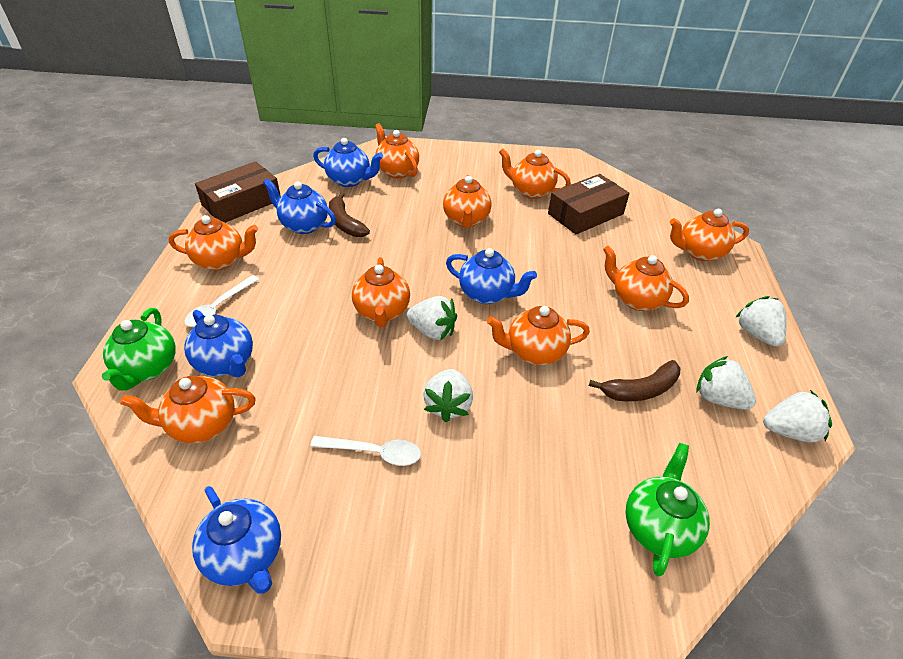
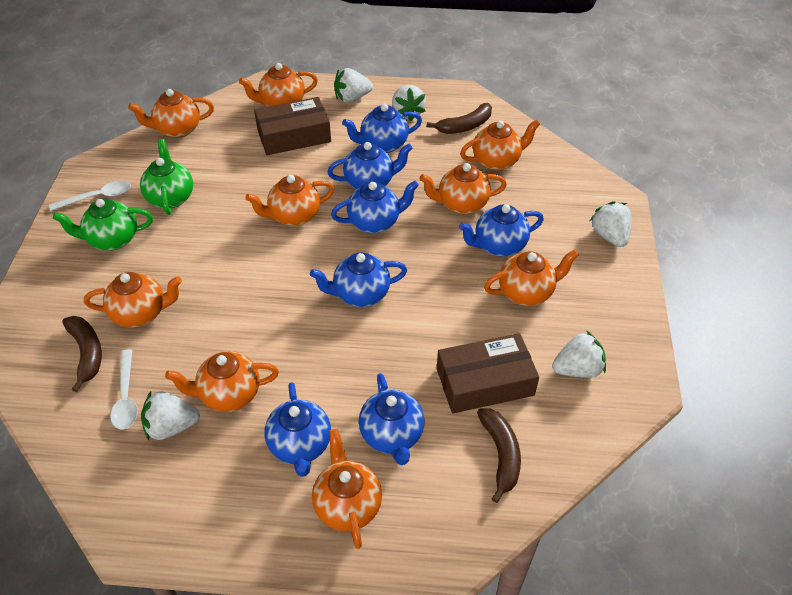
blue teapot: 5 -> 7
brown banana: 2 -> 3

